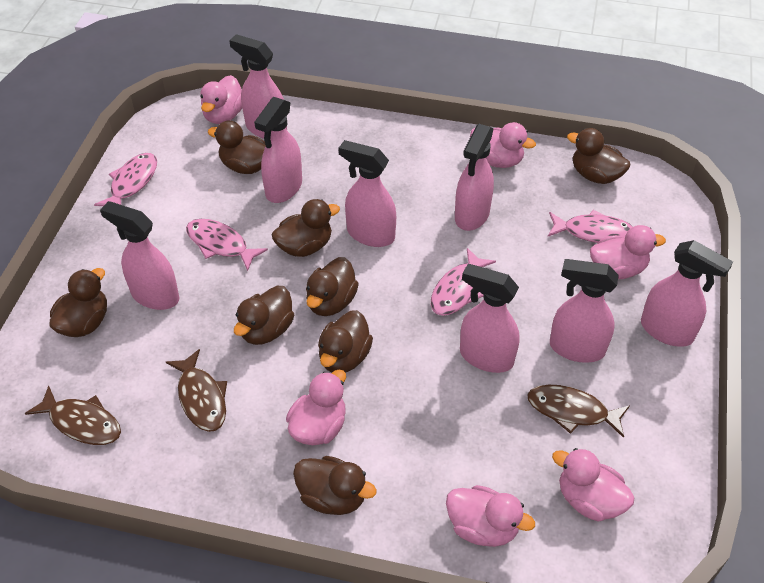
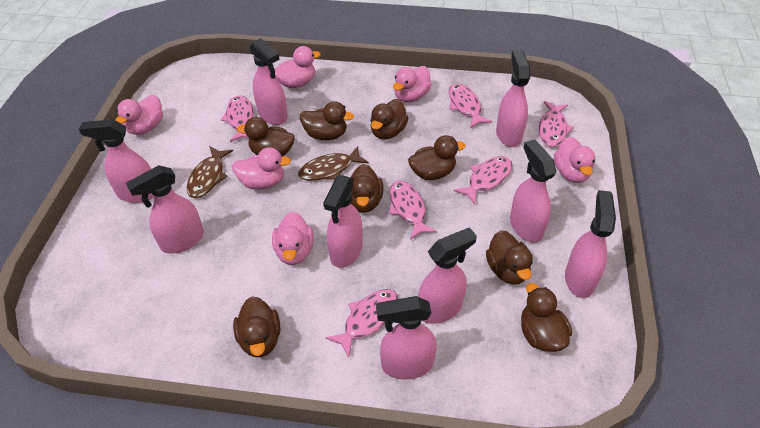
brown fish: 3 -> 2
pink fish: 4 -> 6
pink spray bottle: 8 -> 9

